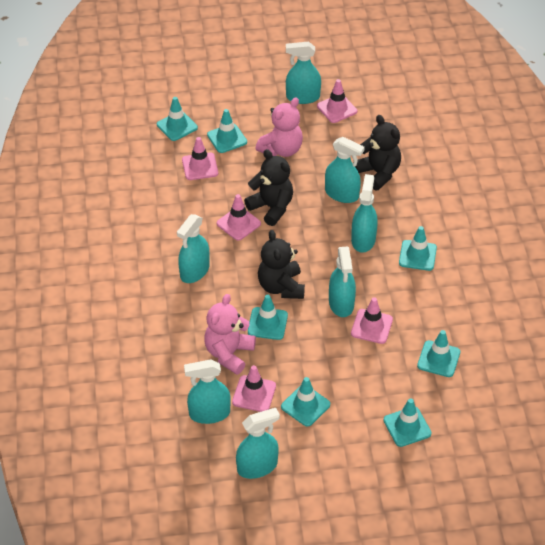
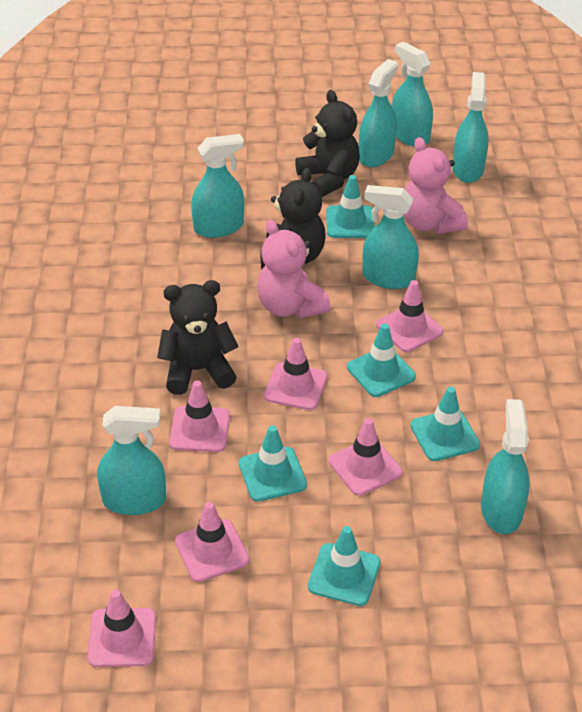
pink traffic cone: 5 -> 6
turquoise traffic cone: 7 -> 5

